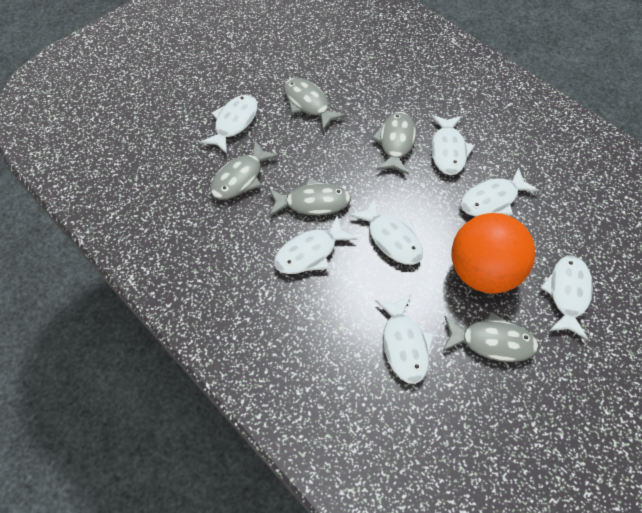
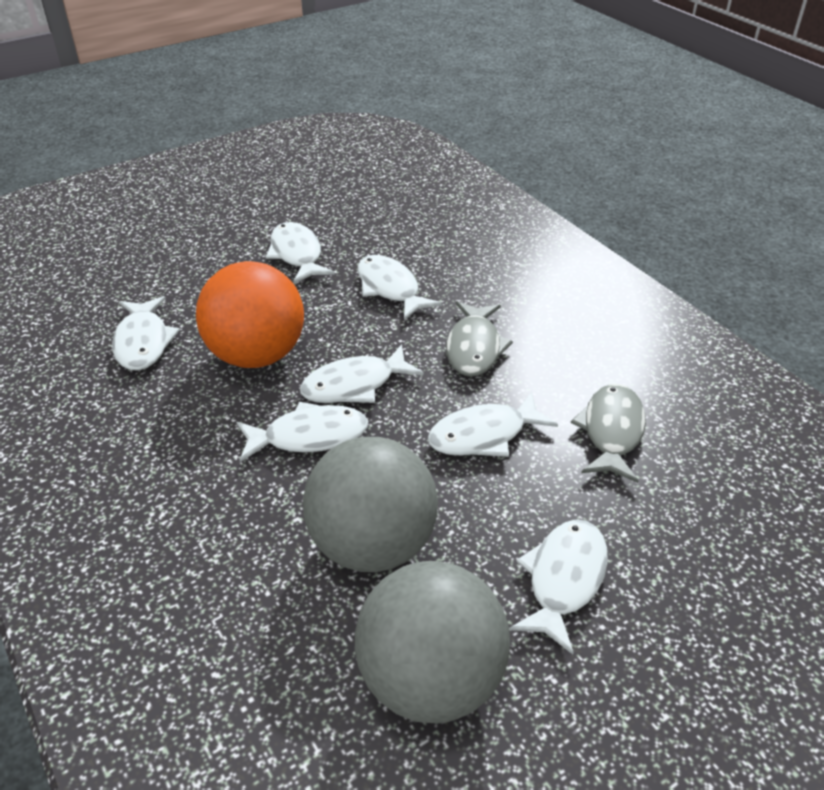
grey ball: 0 -> 2
grey fish: 5 -> 2

